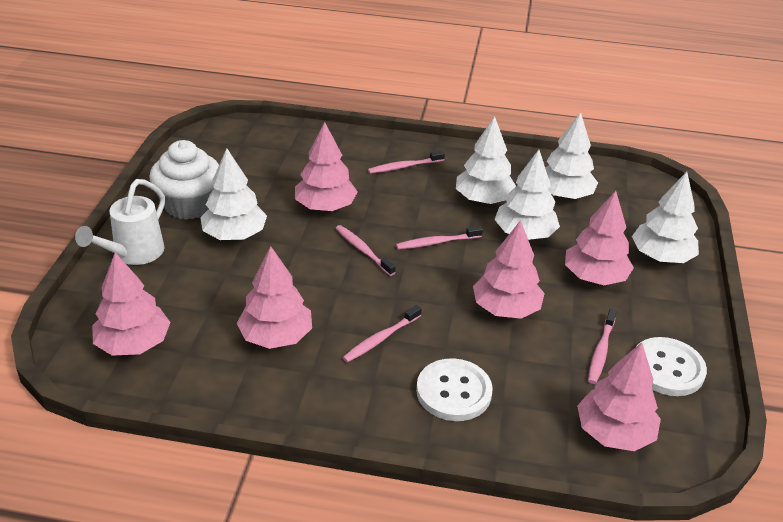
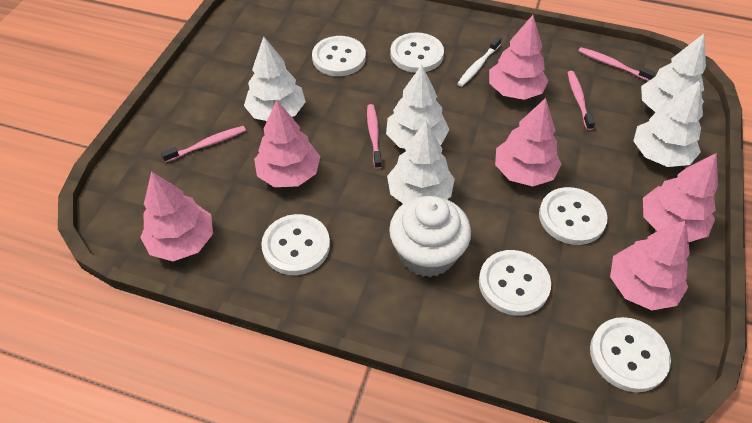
pink toothbrush: 5 -> 4
white button: 2 -> 6
white toothbrush: 0 -> 1
white watering can: 1 -> 0

